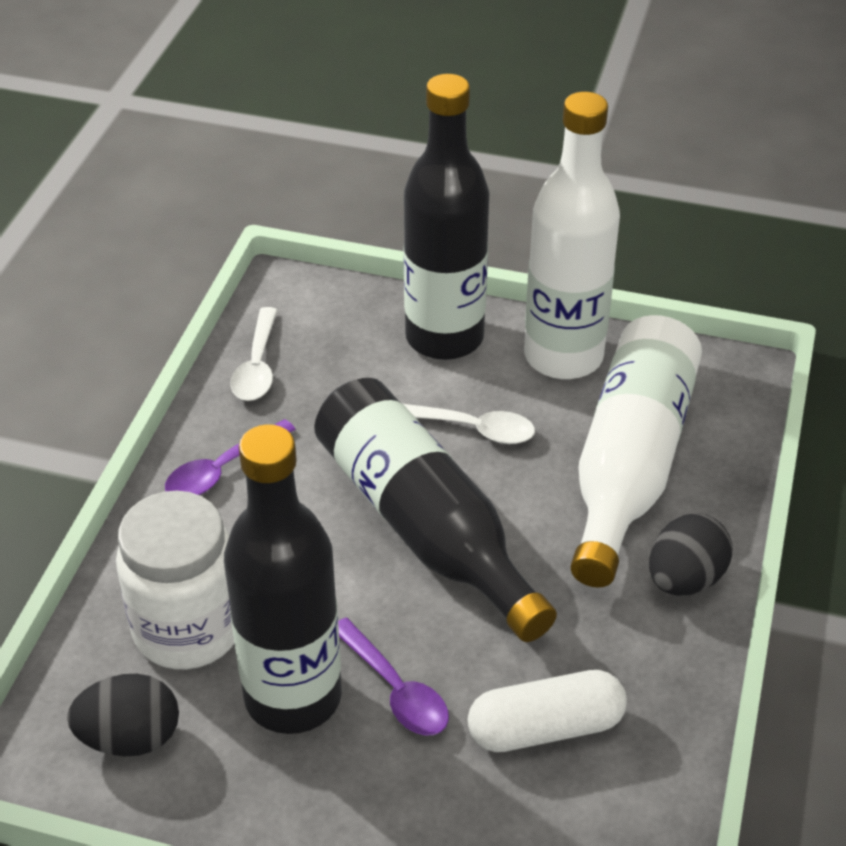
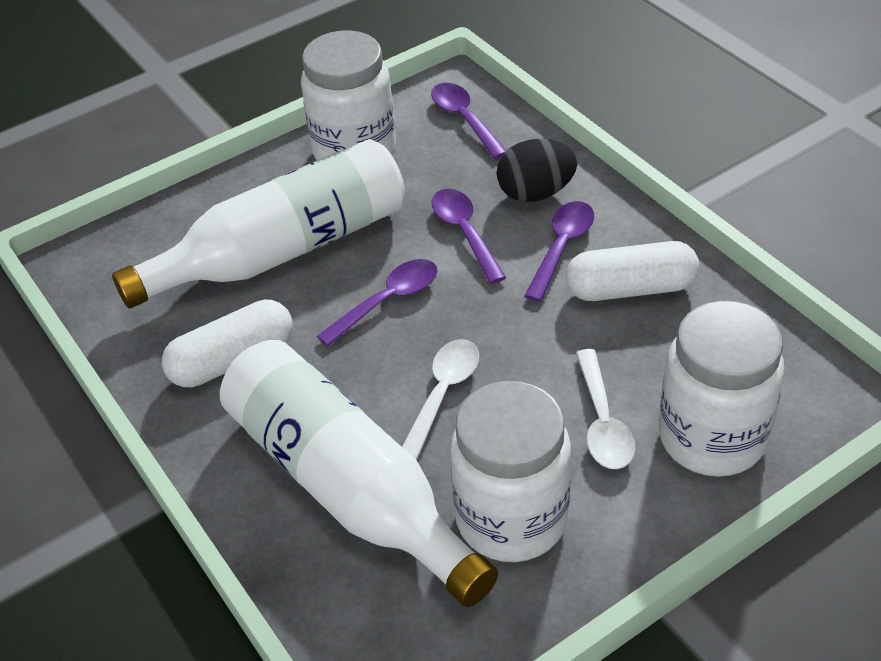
black bottle: 3 -> 0
black egg: 2 -> 1
purple spoon: 2 -> 4
white capsule: 1 -> 2
white jar: 1 -> 3

